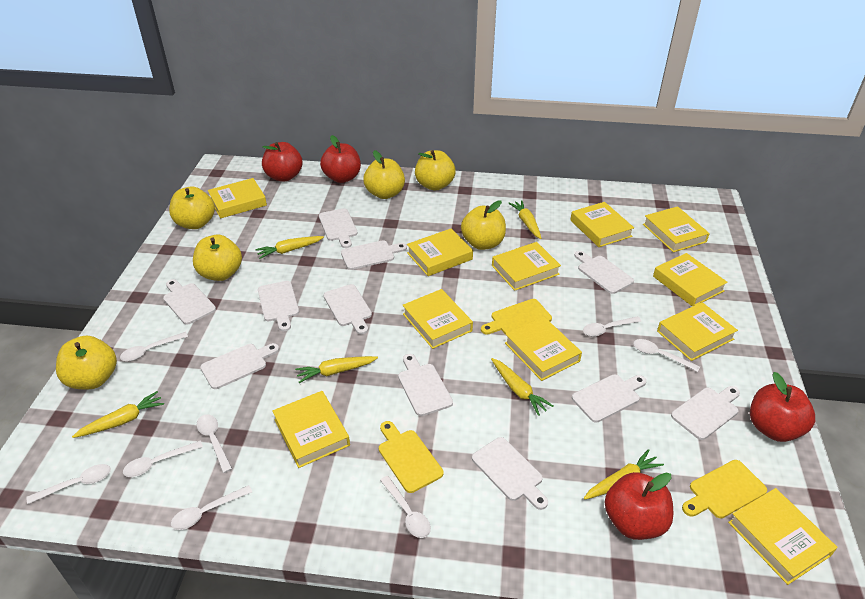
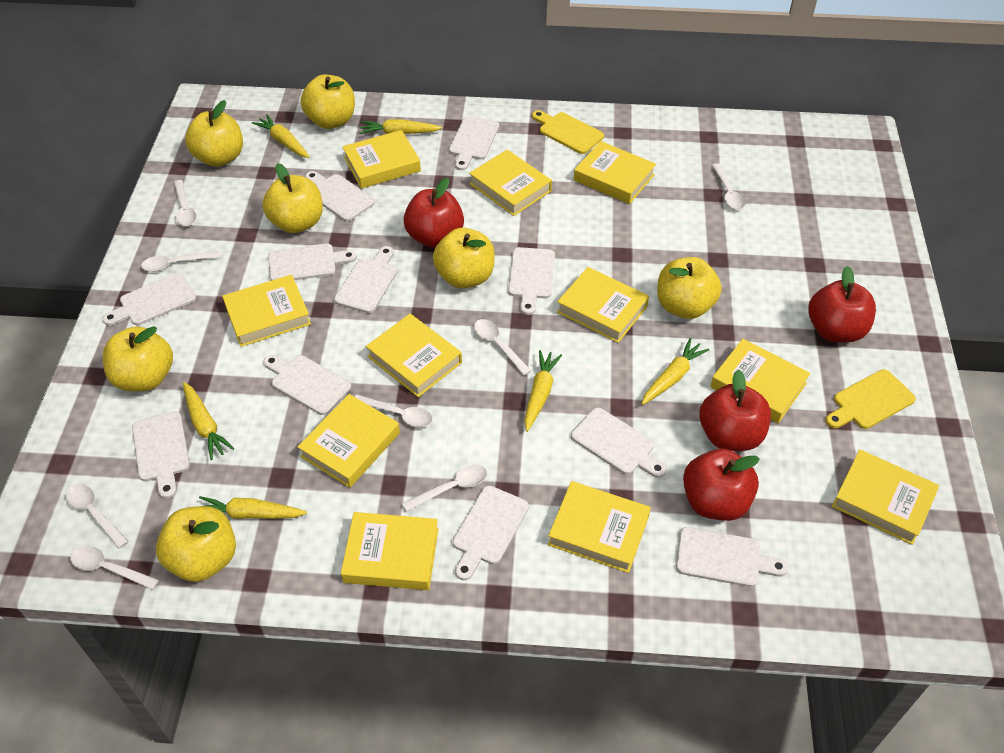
yellow apple: 6 -> 7
yellow cutting board: 3 -> 2

